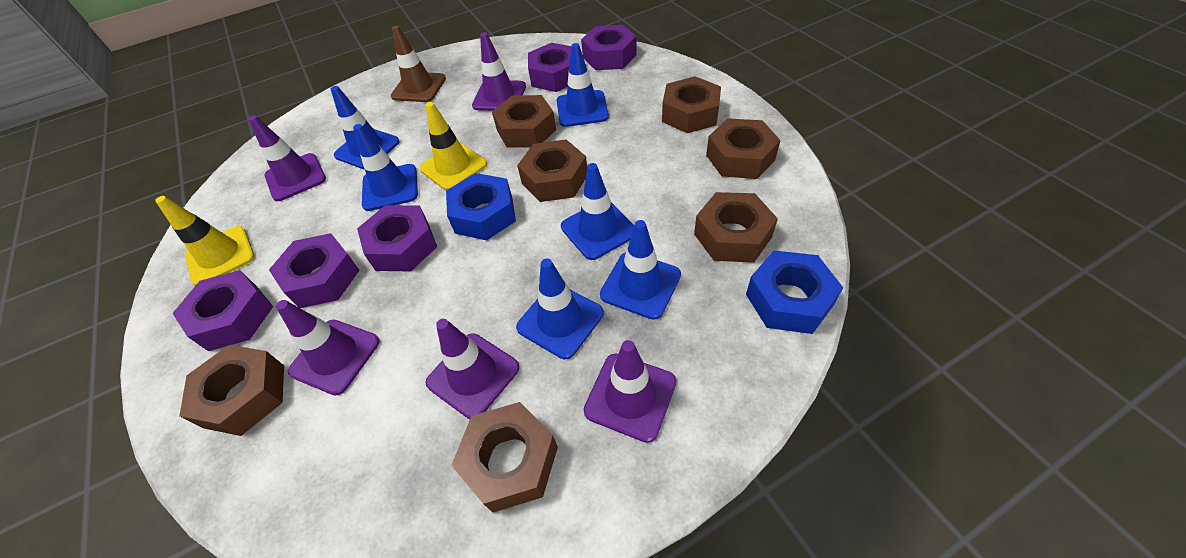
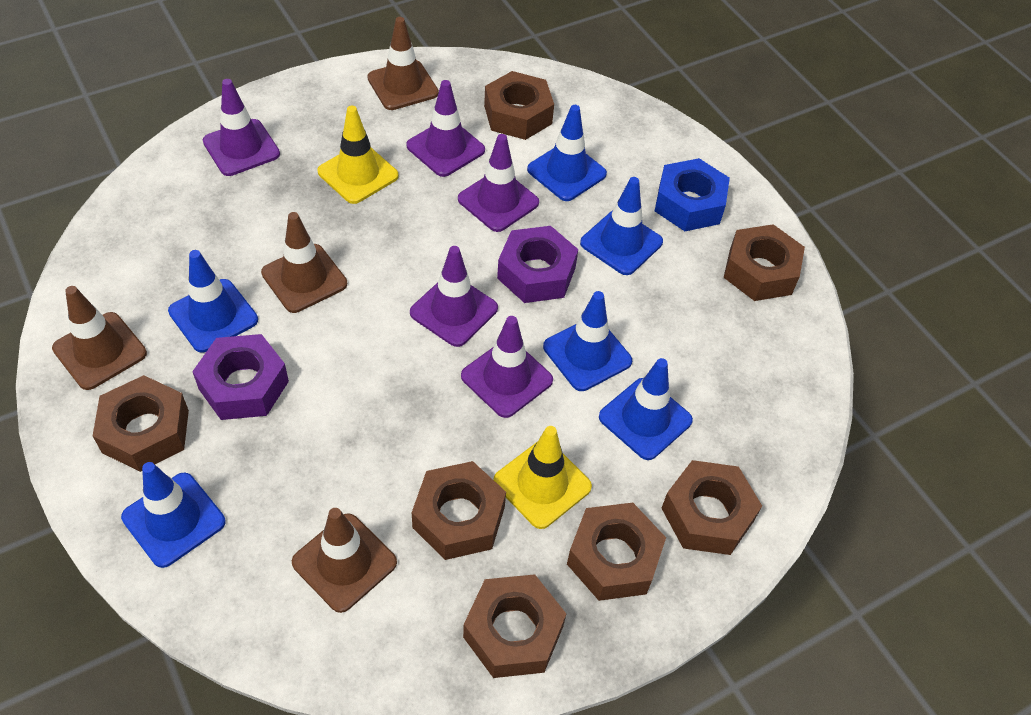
blue nut: 2 -> 1
brown traffic cone: 1 -> 4
purple nut: 5 -> 2

